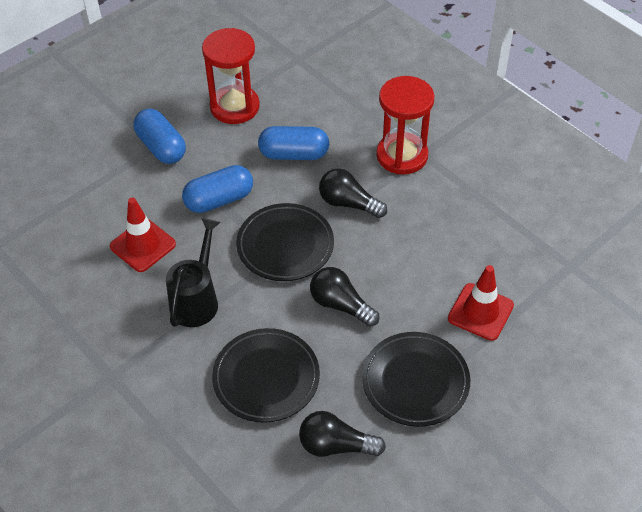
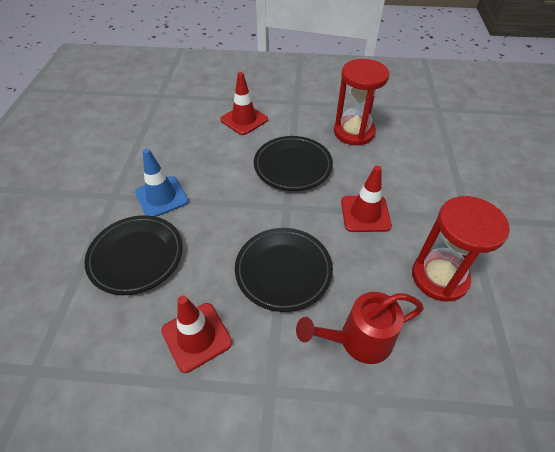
black light bulb: 3 -> 0
black watering can: 1 -> 0
blue capsule: 3 -> 0
blue traffic cone: 0 -> 1
red traffic cone: 2 -> 3
red watering can: 0 -> 1

